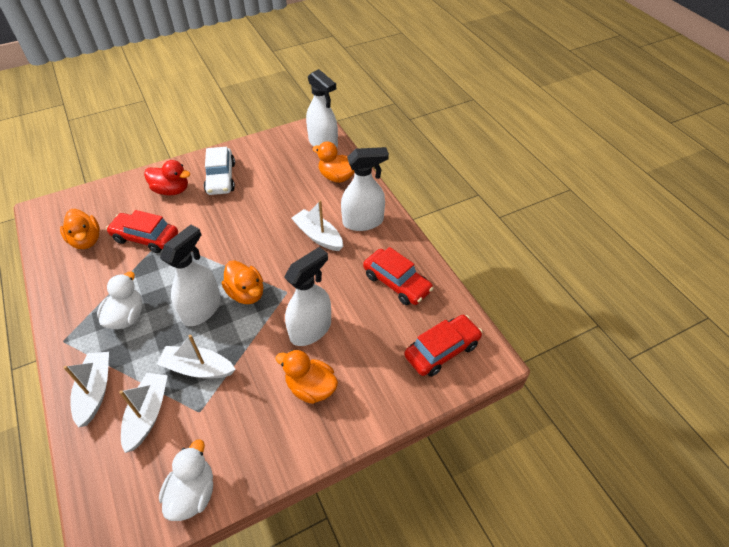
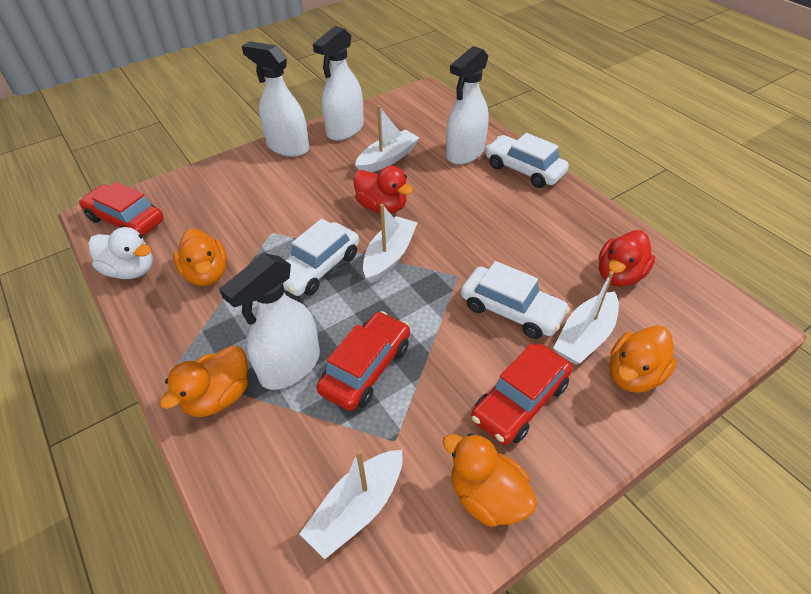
red duck: 1 -> 2
white car: 1 -> 3
white duck: 2 -> 1

